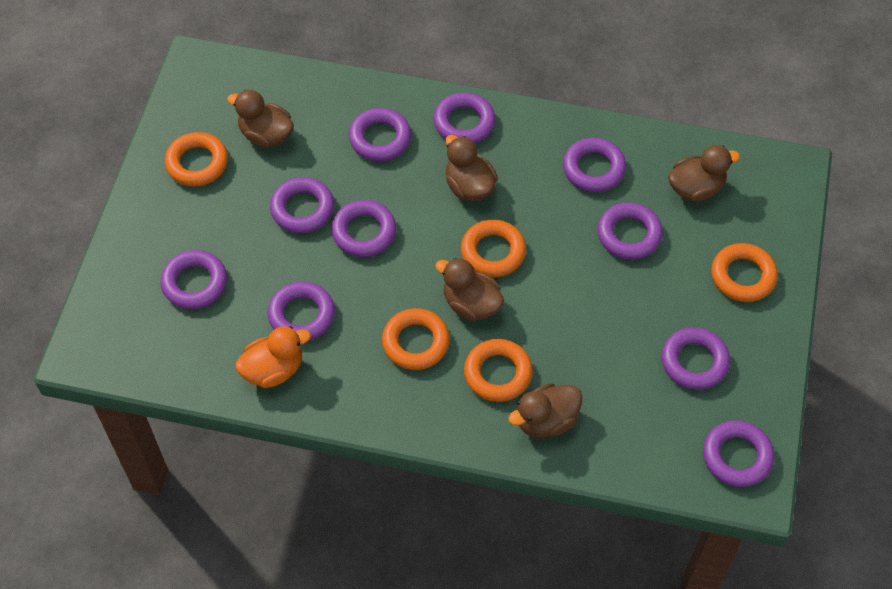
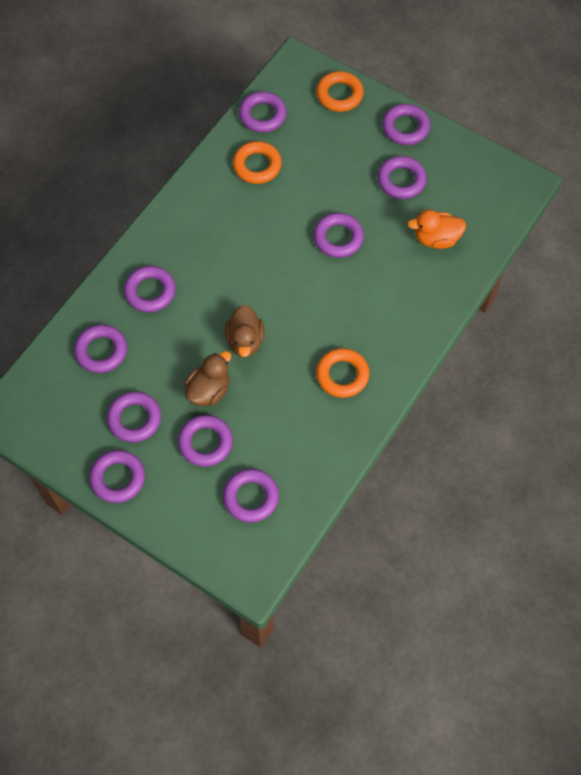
brown duck: 5 -> 2
orange ring: 5 -> 3

